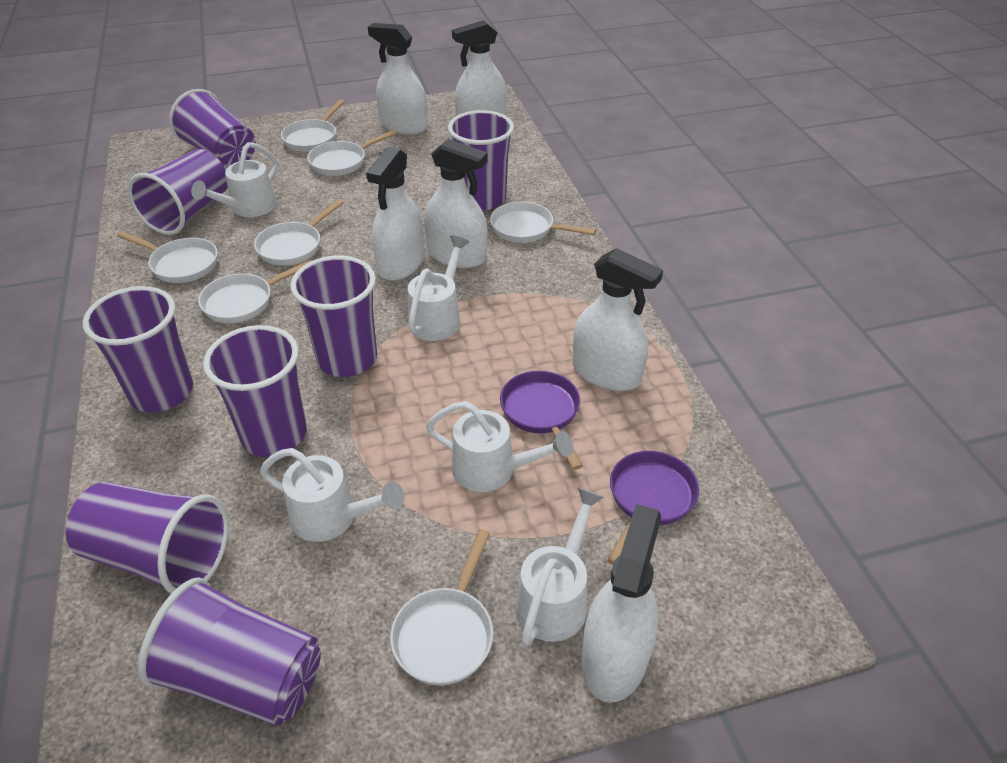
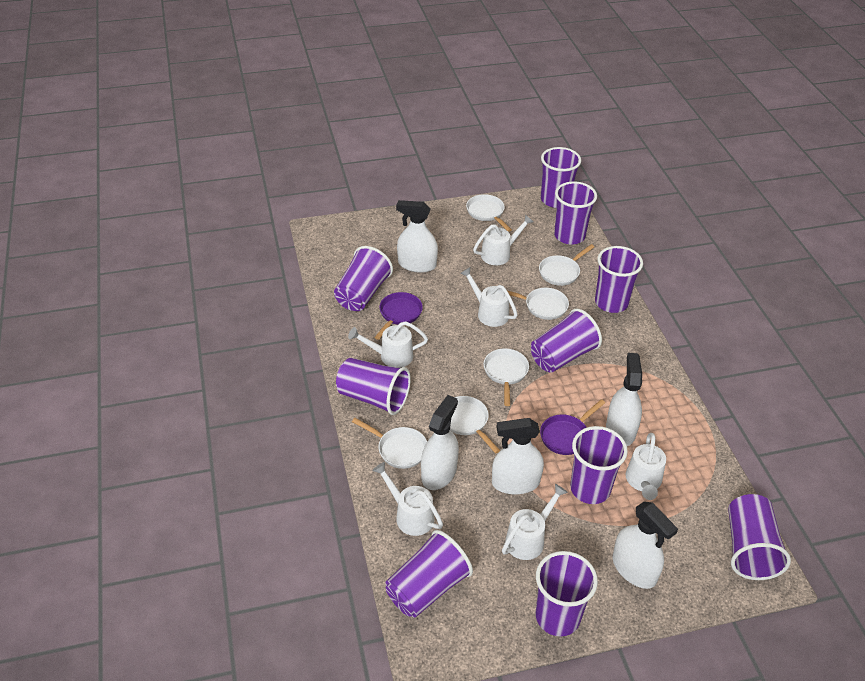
purple cup: 8 -> 10
white pan: 7 -> 6
white spray bottle: 6 -> 5
white watering can: 5 -> 6

